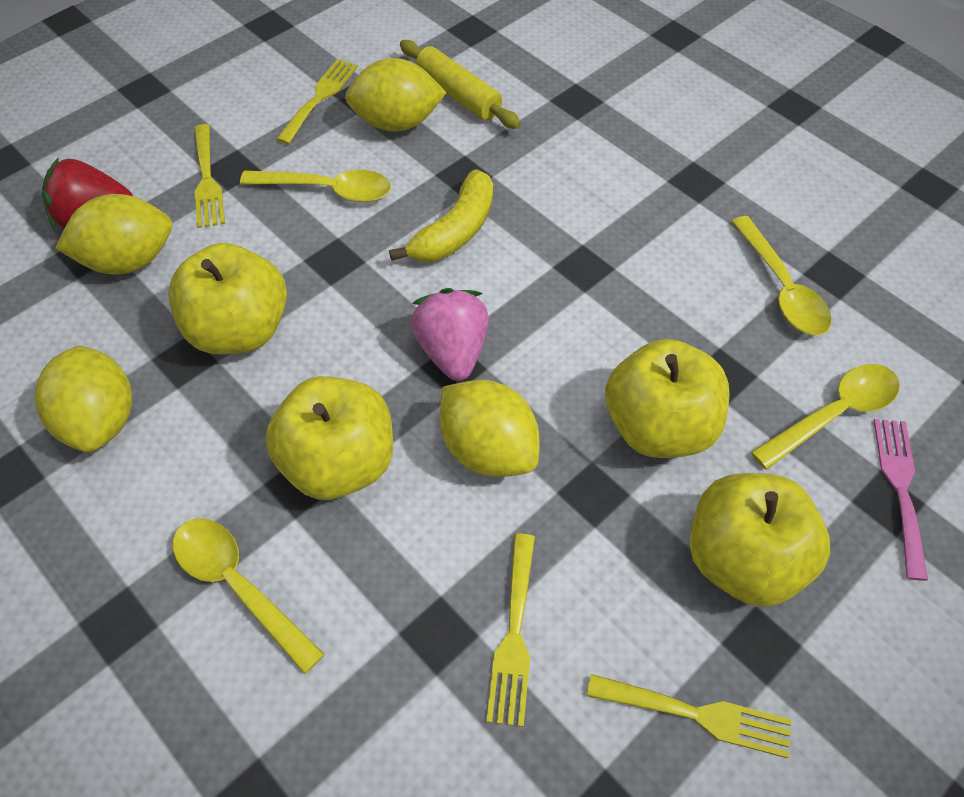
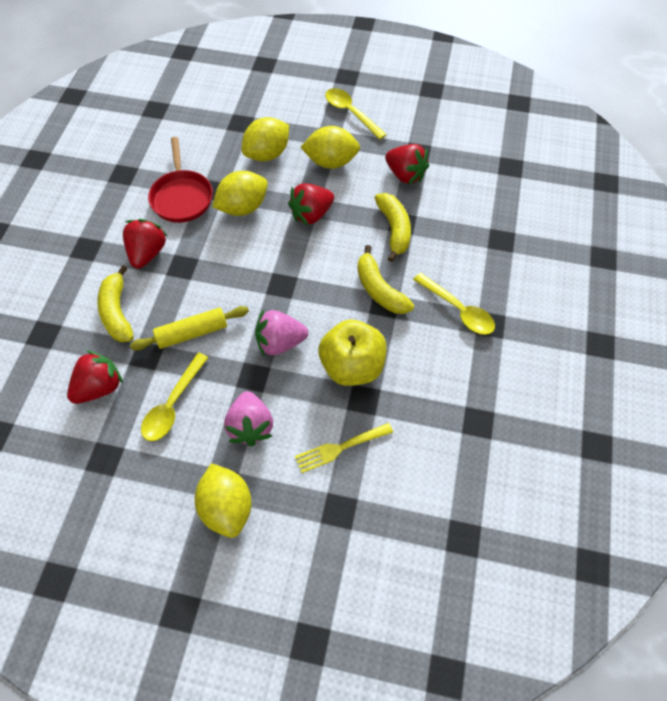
pink fork: 1 -> 0
pink strawberry: 1 -> 2
red pan: 0 -> 1
red strawberry: 1 -> 4
yellow apple: 4 -> 1
yellow banana: 1 -> 3
yellow fork: 4 -> 1
yellow spoon: 4 -> 3

